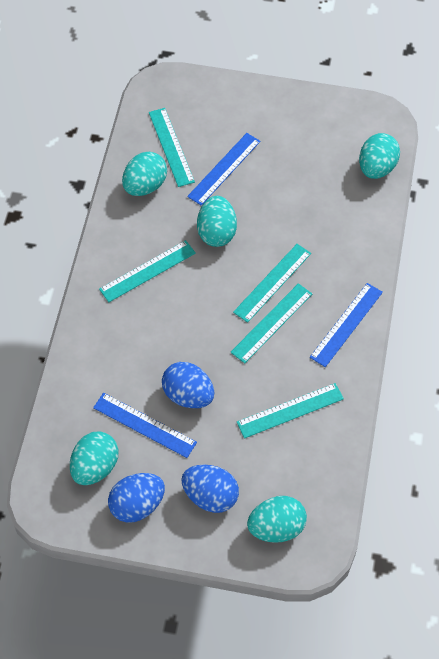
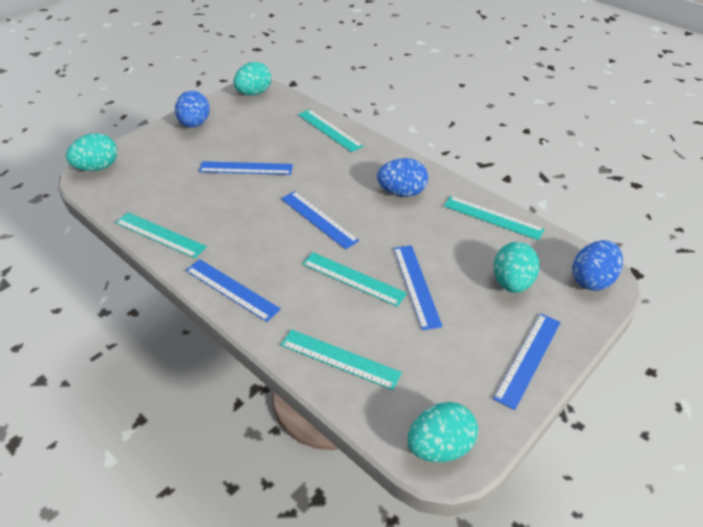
blue ruler: 3 -> 5
turquoise egg: 5 -> 4

